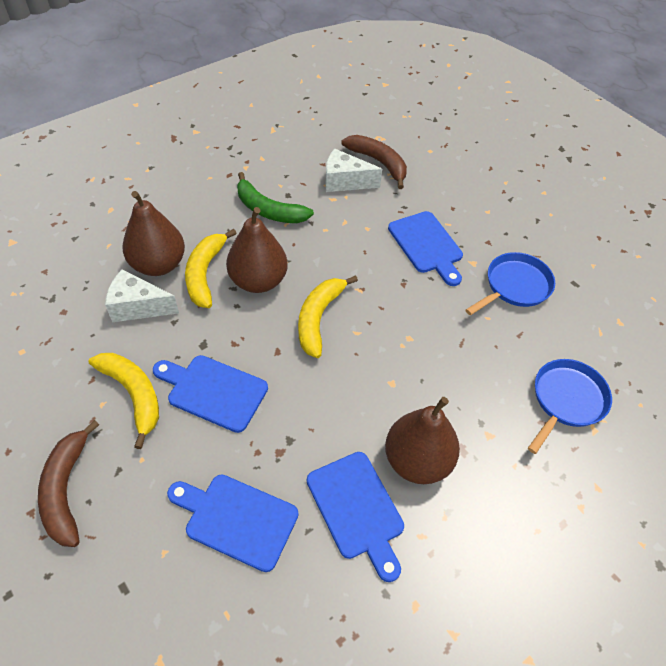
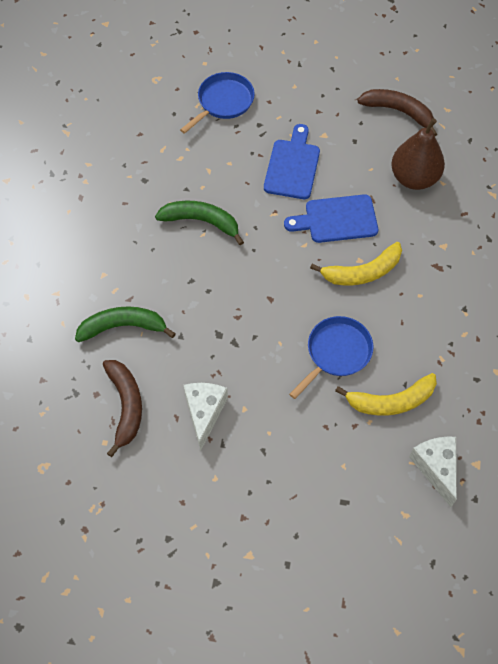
blue cutting board: 4 -> 2
brown pear: 3 -> 1
green banana: 1 -> 2
yellow banana: 3 -> 2

